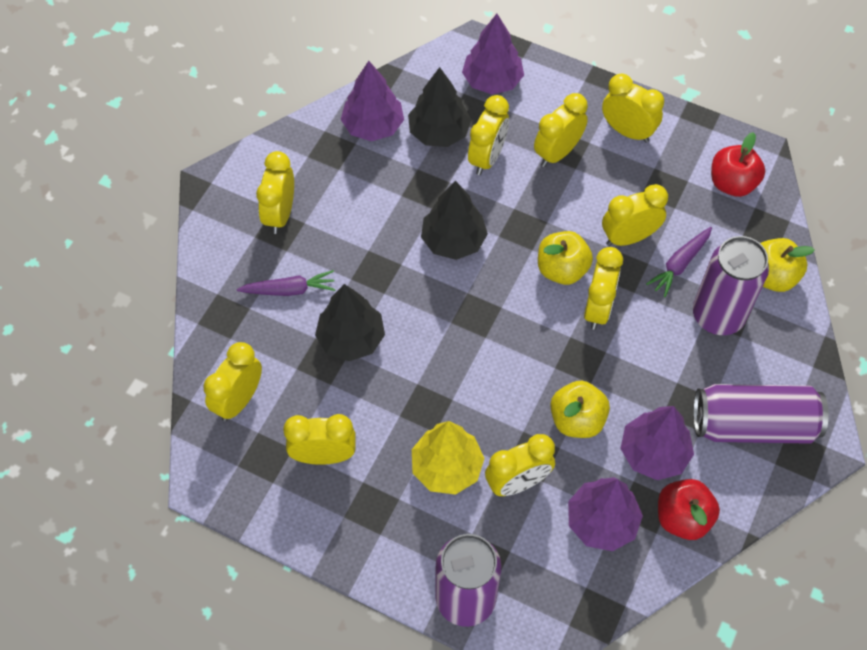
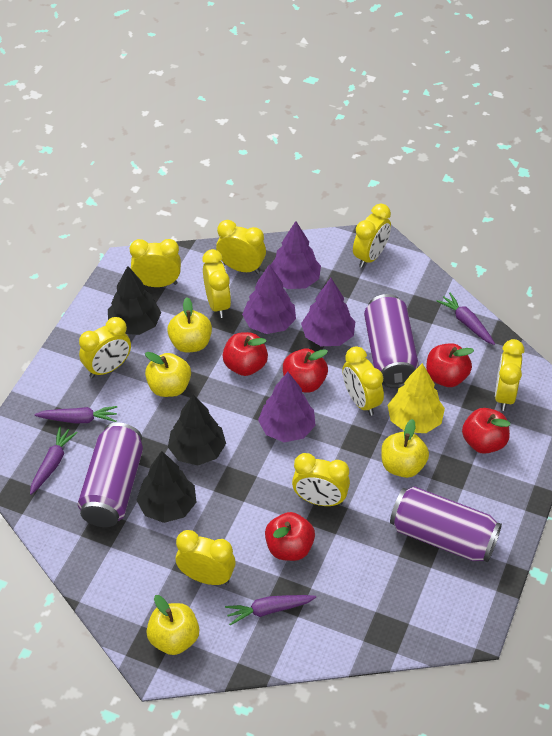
purple carrot: 2 -> 4
red apple: 2 -> 5
yellow apple: 3 -> 4

